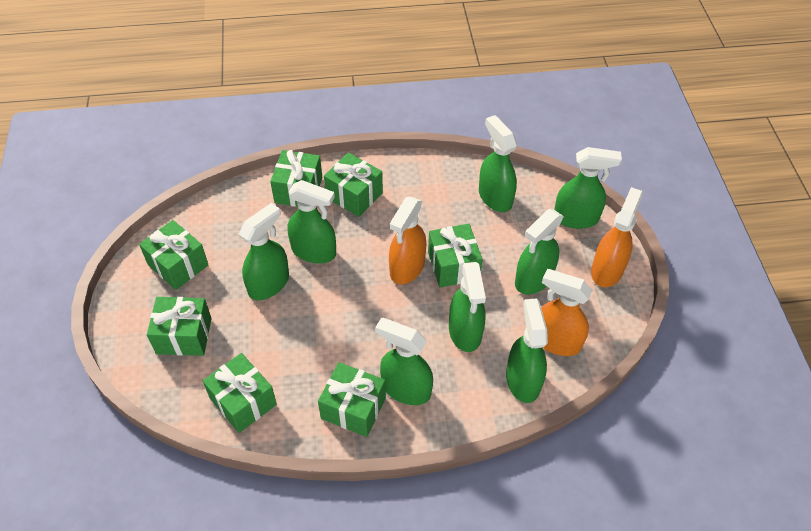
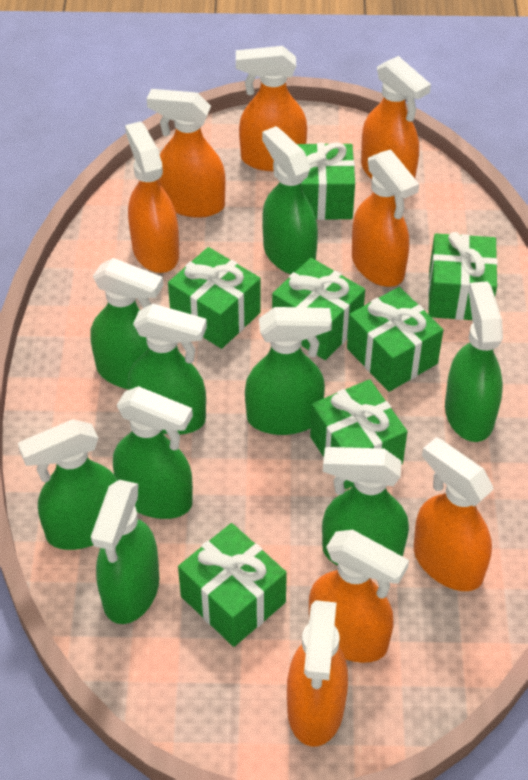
green spray bottle: 8 -> 9
orange spray bottle: 3 -> 8

